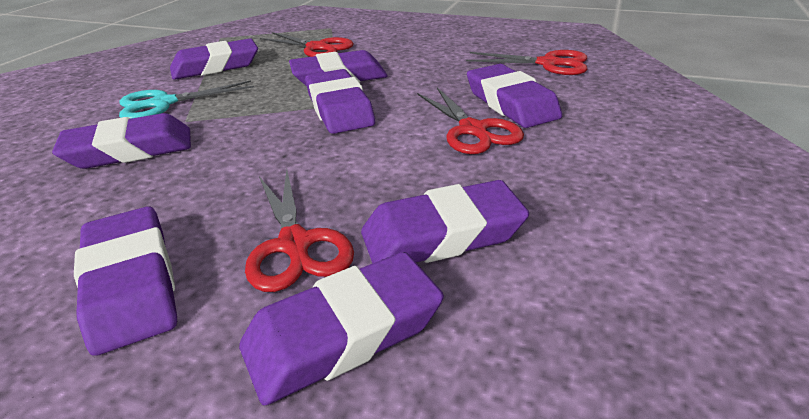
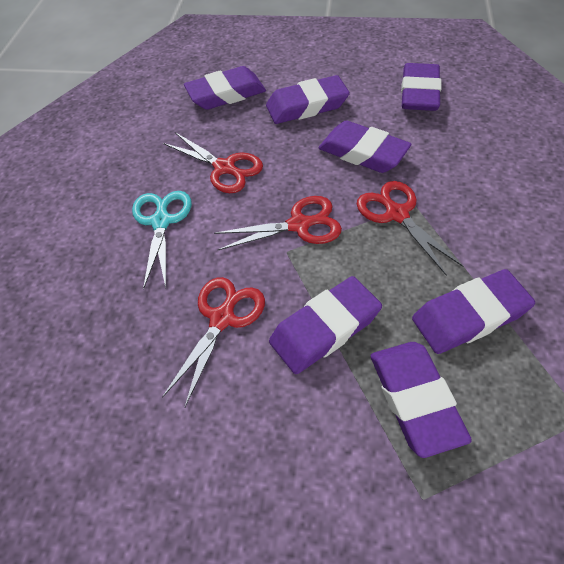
purple eraser: 8 -> 7

